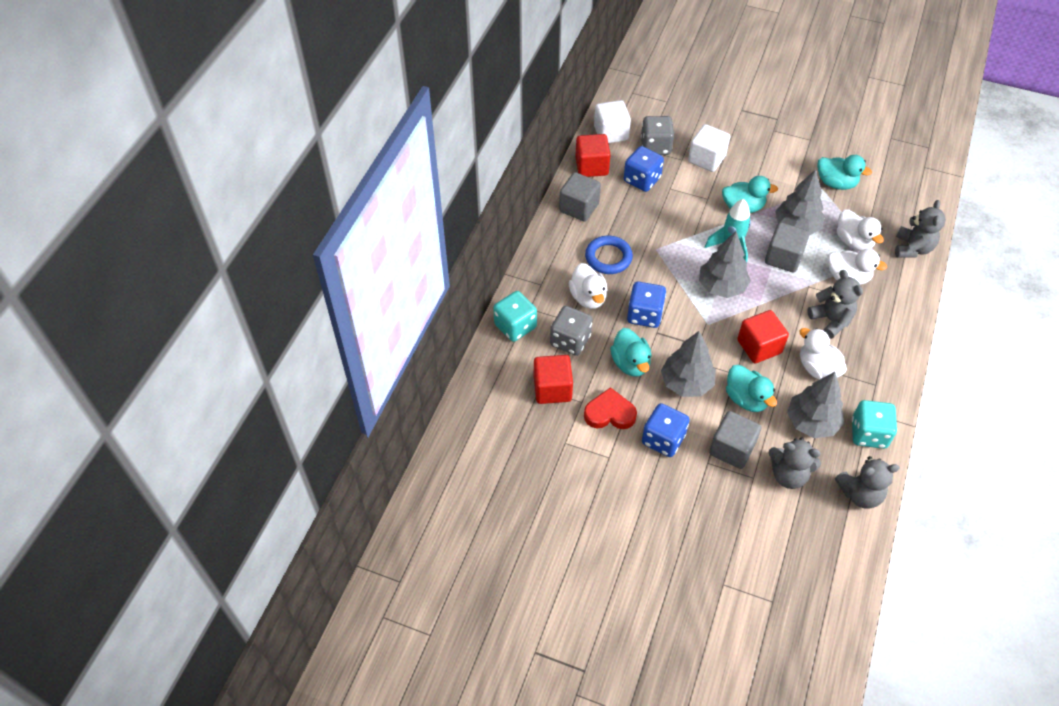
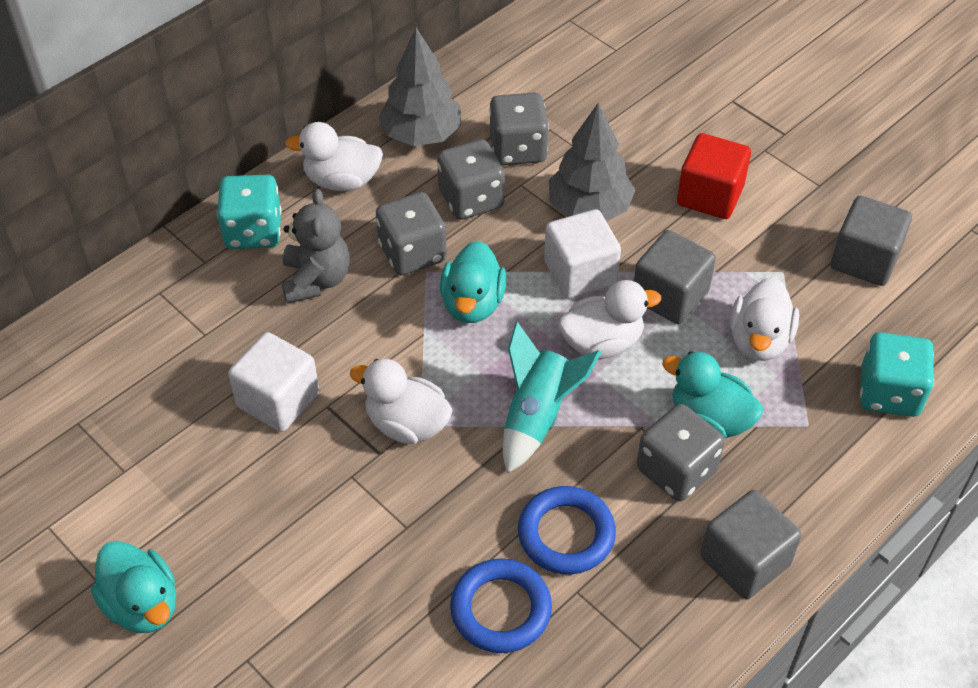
blue dice: 3 -> 0
blue ring: 1 -> 2
grey dice: 2 -> 4
grey teddy bear: 4 -> 1
grey tree: 4 -> 2
red cube: 3 -> 1
red heart: 1 -> 0
turquoise duck: 4 -> 3

